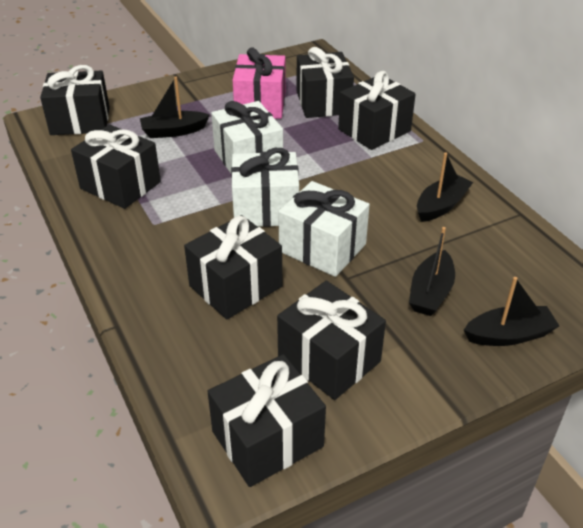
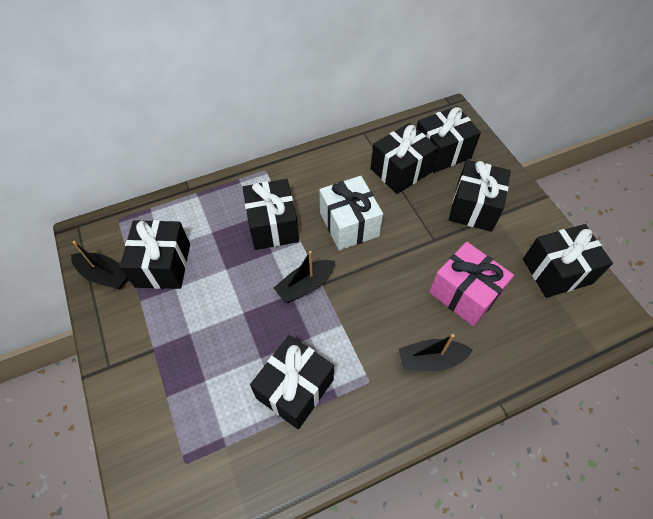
black boat: 4 -> 3
white gift: 3 -> 1

